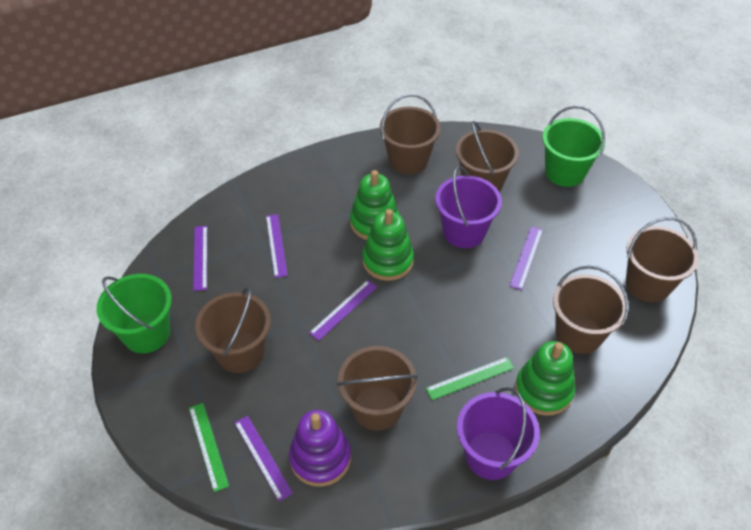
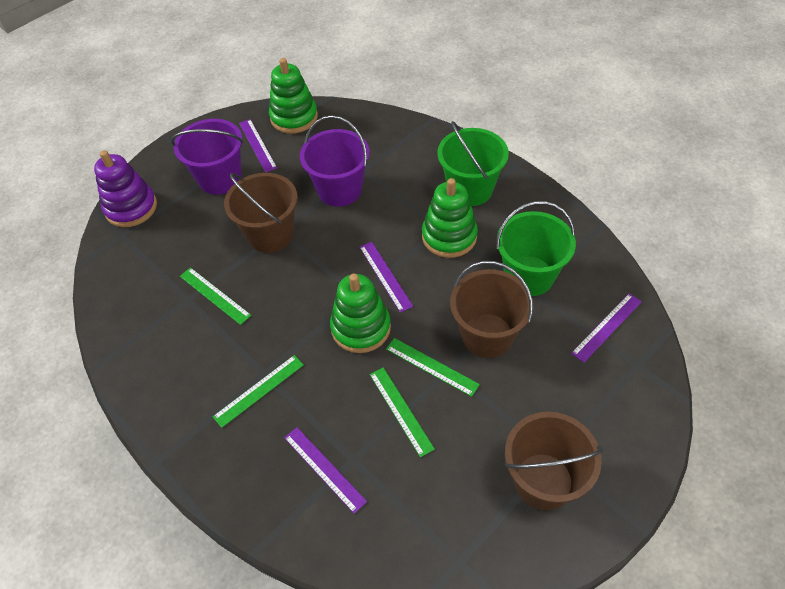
brown bucket: 6 -> 3
green ruler: 2 -> 4
purple ruler: 5 -> 4

